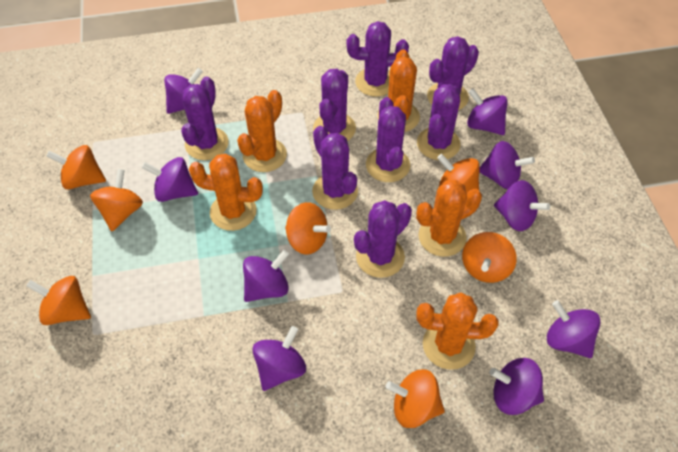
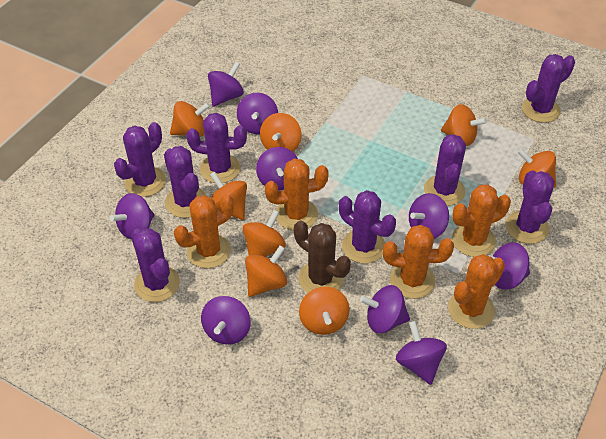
brown cactus: 0 -> 1
orange spinning top: 7 -> 8

